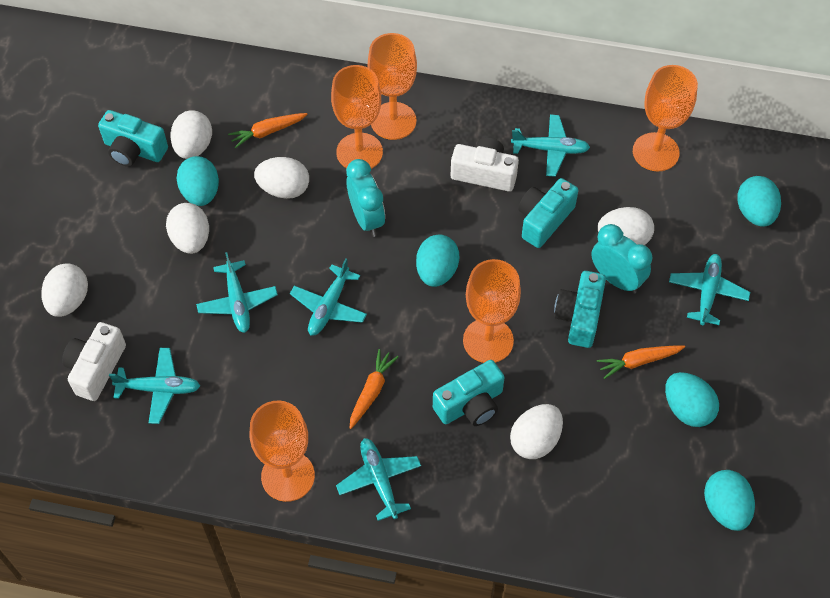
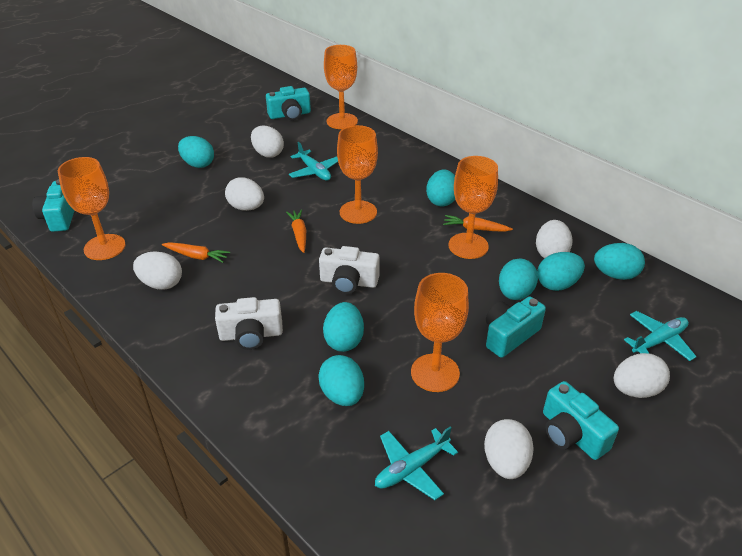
turquoise clock: 2 -> 0
turquoise egg: 5 -> 7
turquoise plane: 6 -> 3

